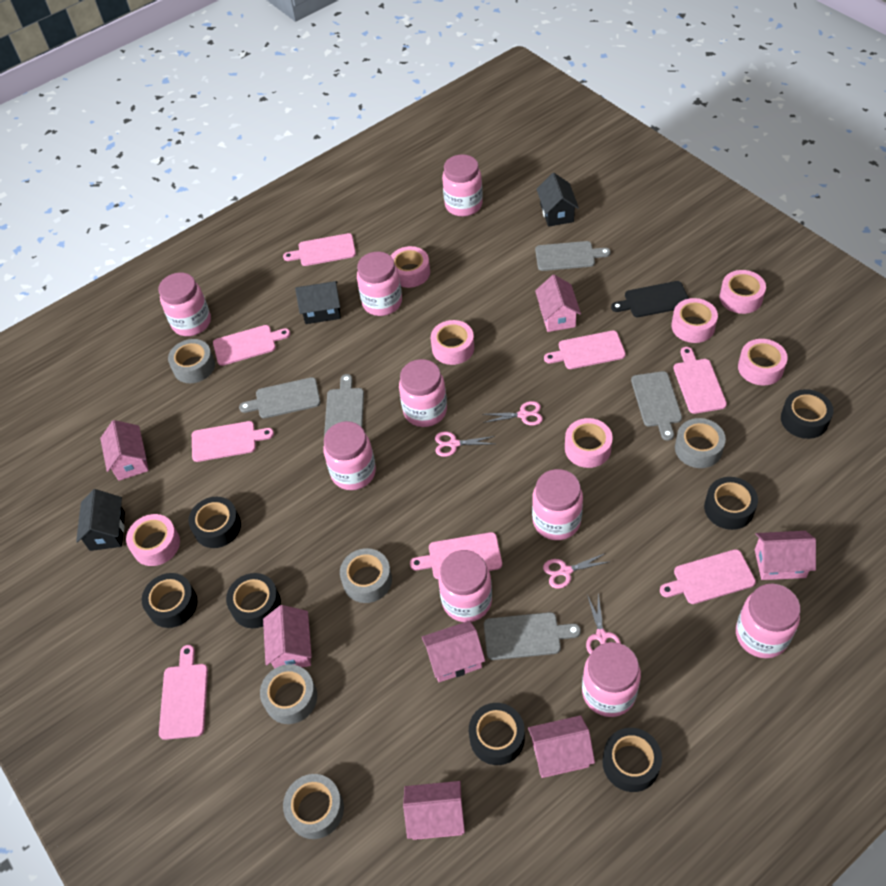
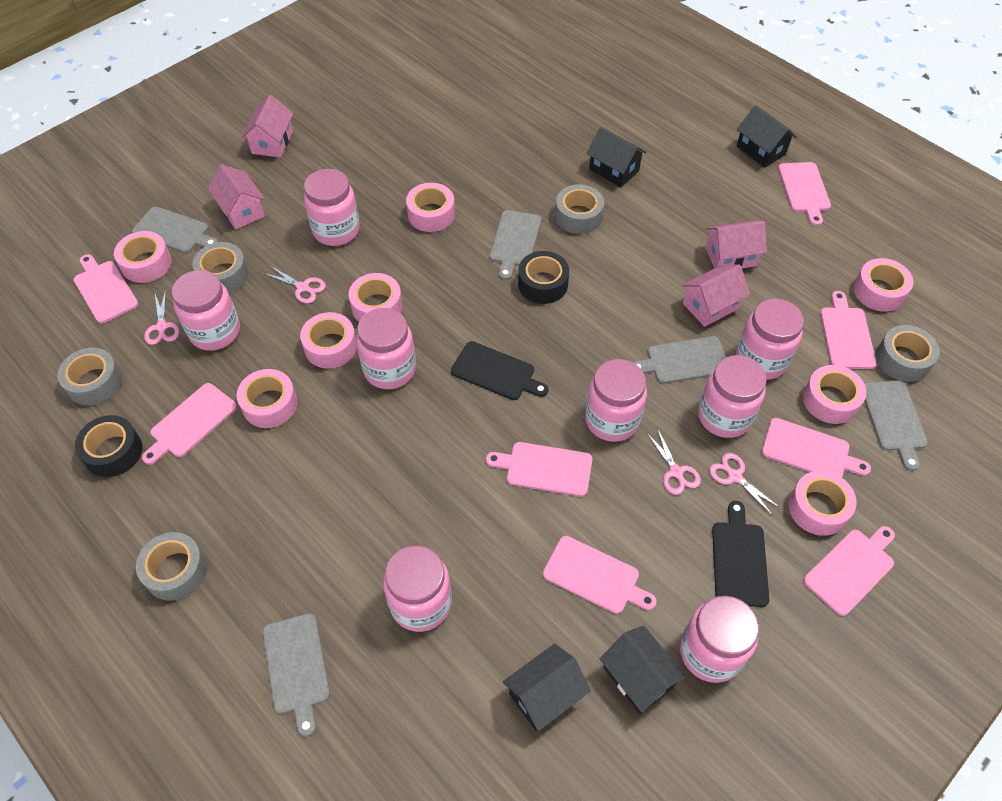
black cutting board: 1 -> 2
black house: 3 -> 4
black tape: 7 -> 2
pink house: 7 -> 4
pink jar: 9 -> 8
pink tape: 7 -> 8

